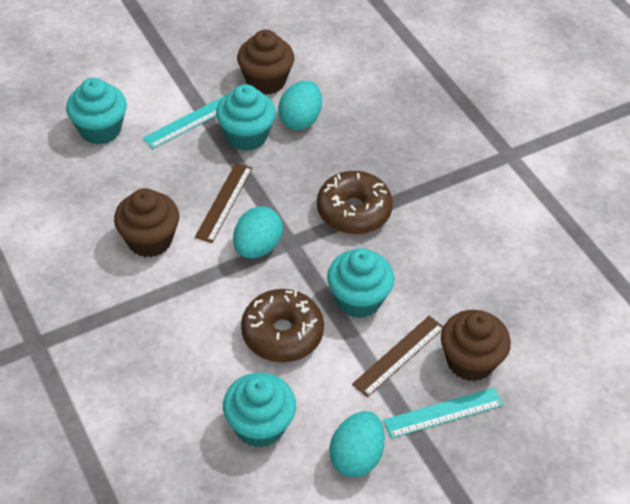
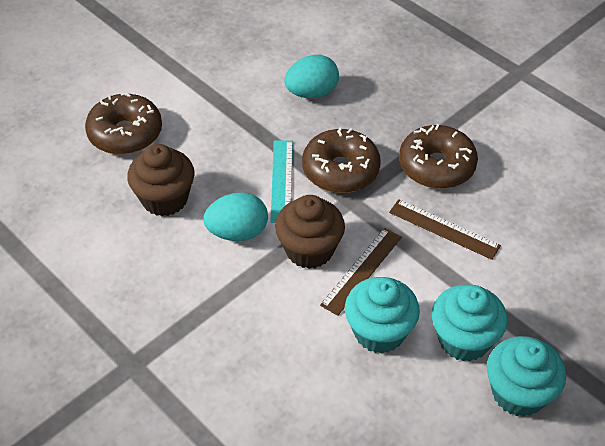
brown cupcake: 3 -> 2
brown donut: 2 -> 3
turquoise cupcake: 4 -> 3
turquoise egg: 3 -> 2
turquoise ruler: 2 -> 1

